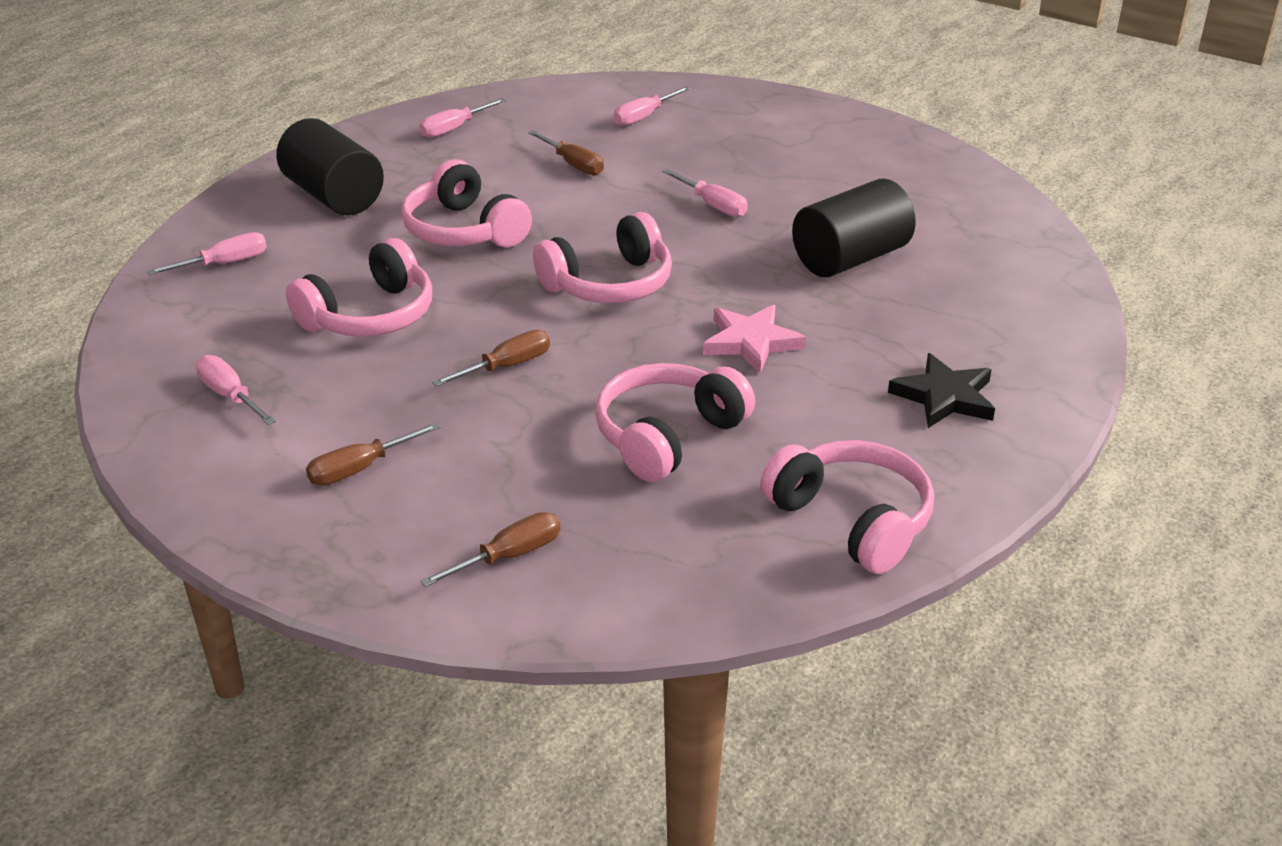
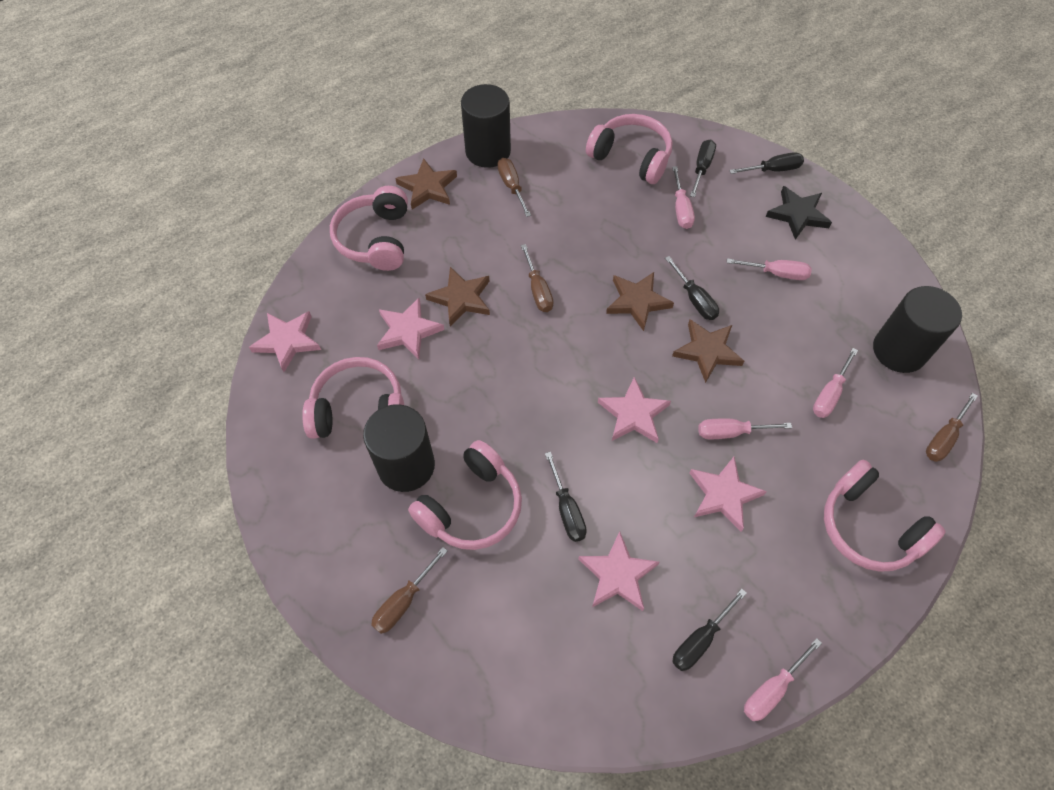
black cylinder: 2 -> 3
black screwdriver: 0 -> 5
brown star: 0 -> 4
pink star: 1 -> 5

